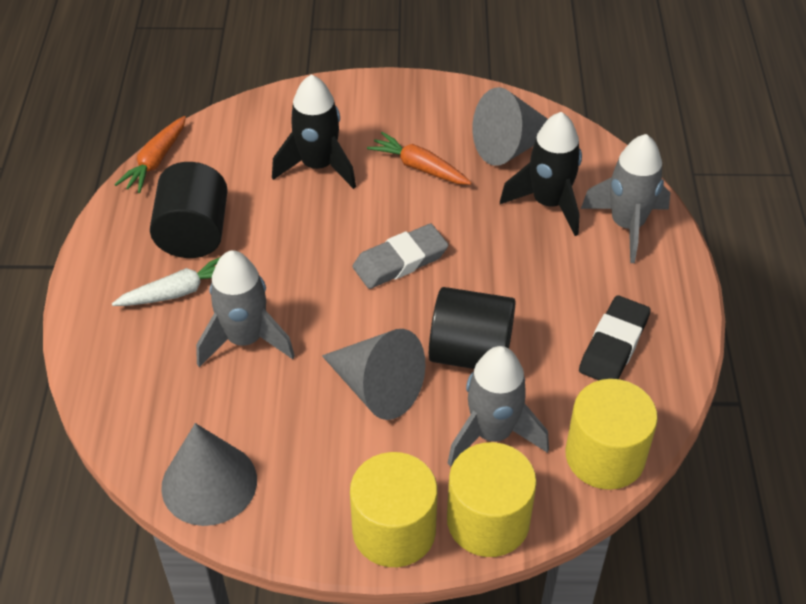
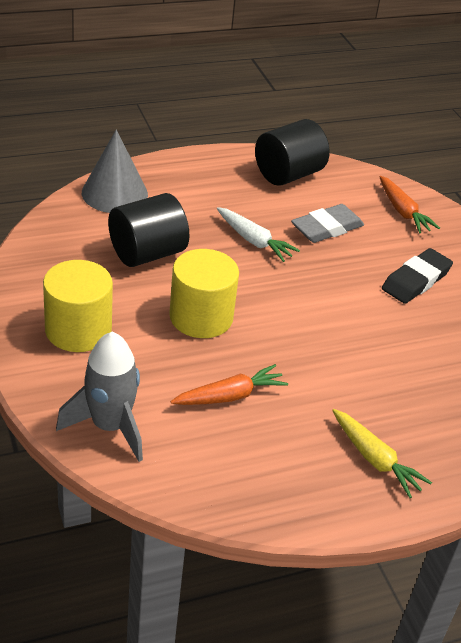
black rocket: 2 -> 0
grey cone: 3 -> 1
grey rocket: 3 -> 1
yellow carrot: 0 -> 1
yellow cylinder: 3 -> 2

